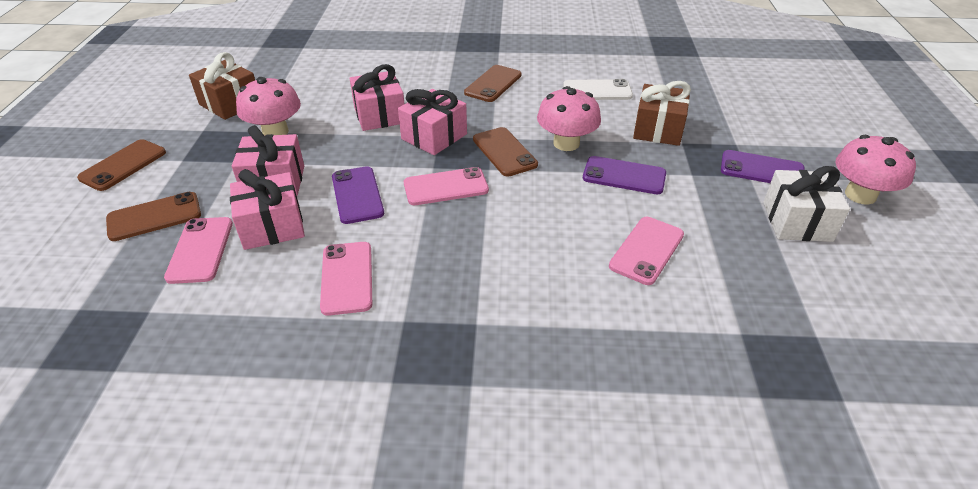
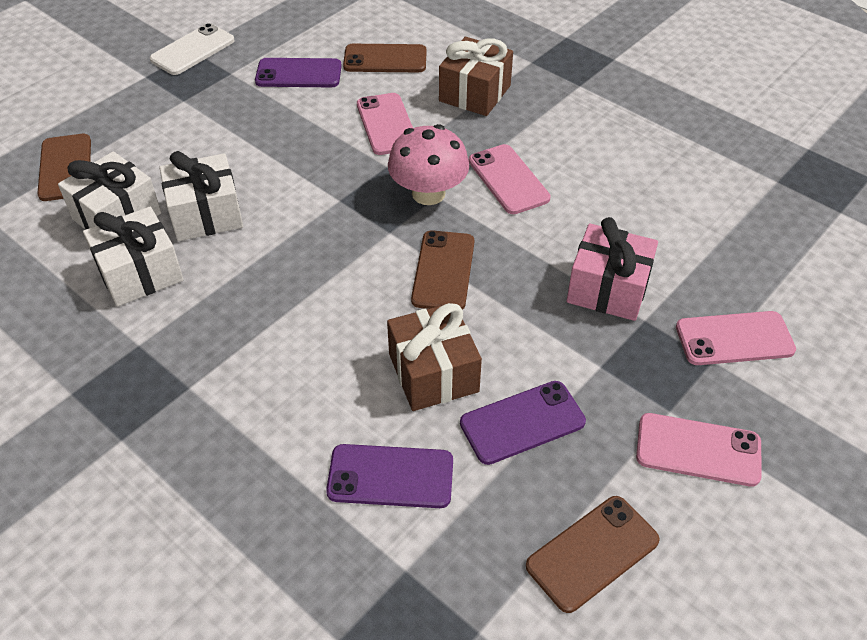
pink gift: 4 -> 1
pink mushroom: 3 -> 1
white gift: 1 -> 3

